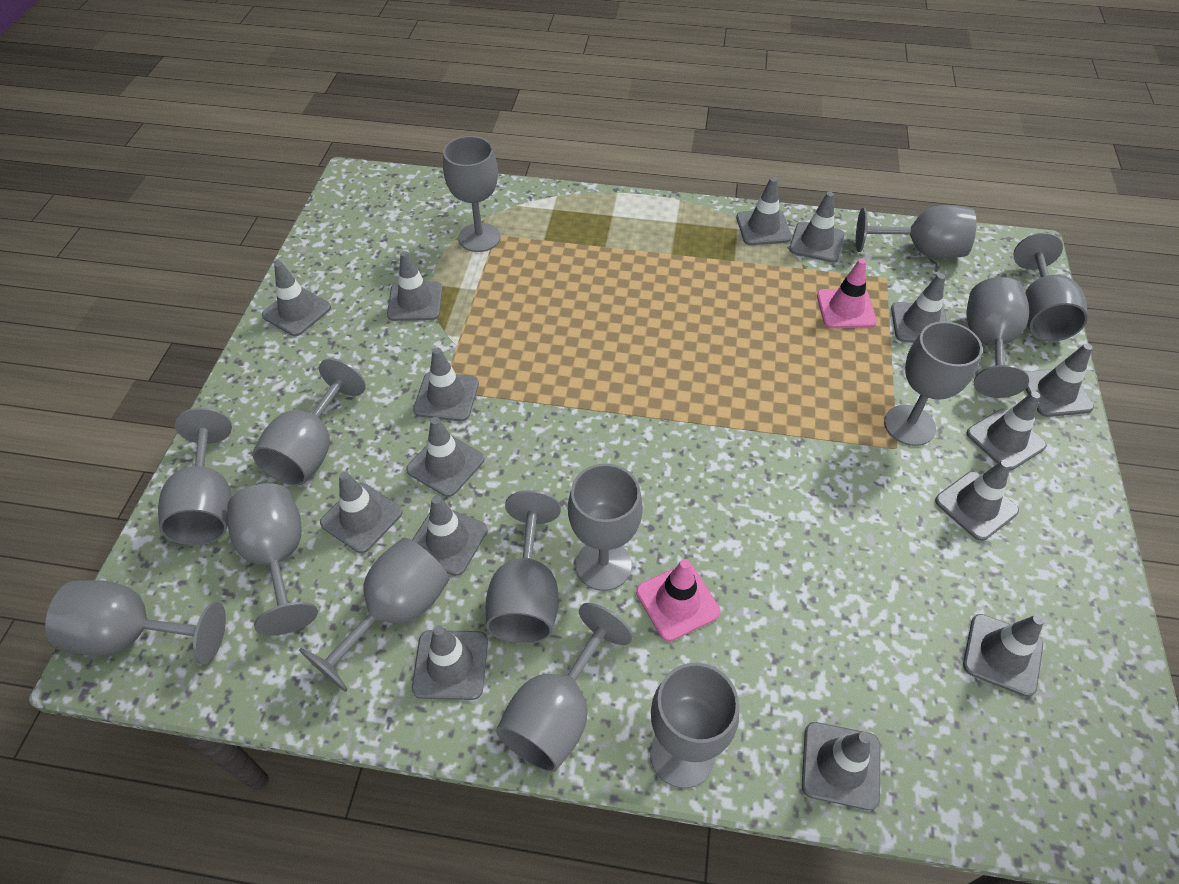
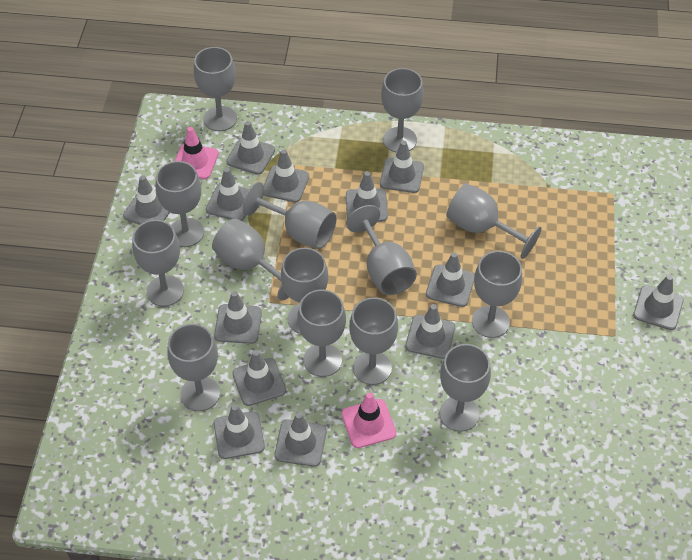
grey traffic cone: 15 -> 13

